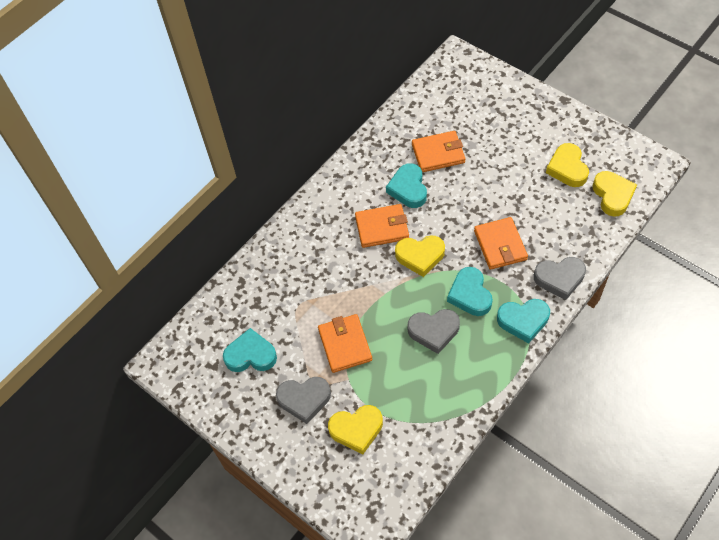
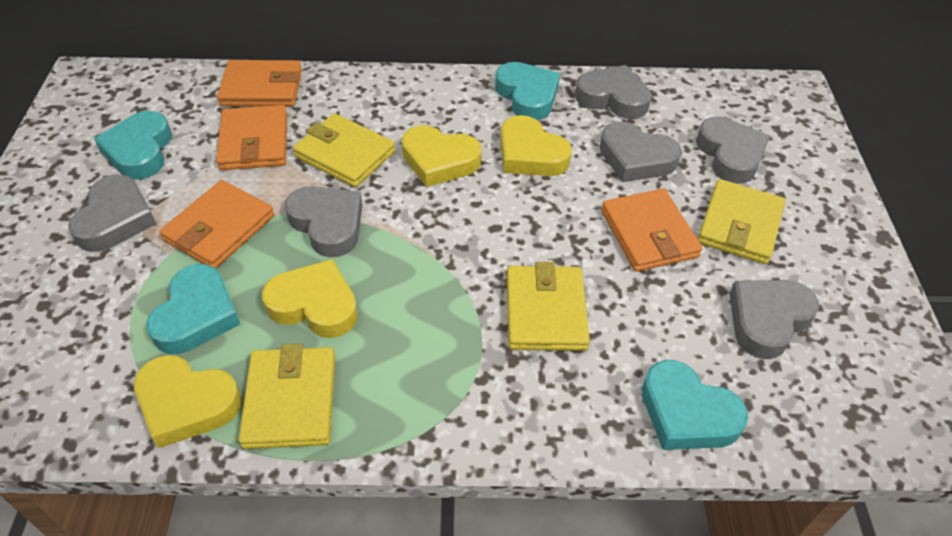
grey heart: 3 -> 6
yellow wallet: 0 -> 4

